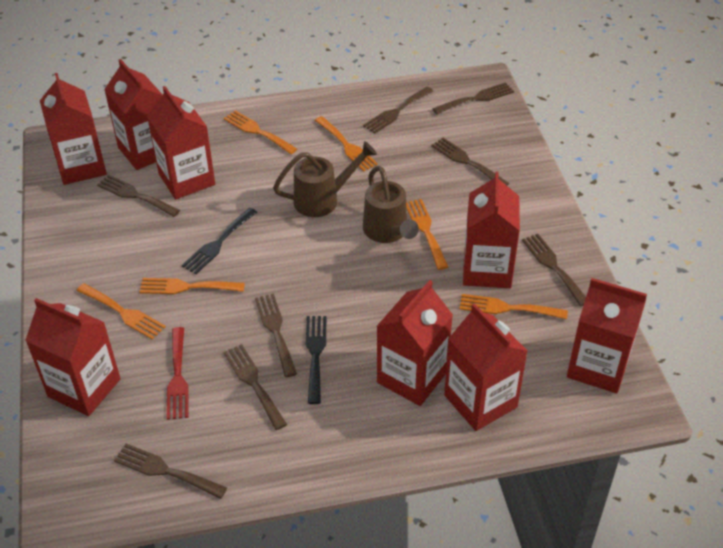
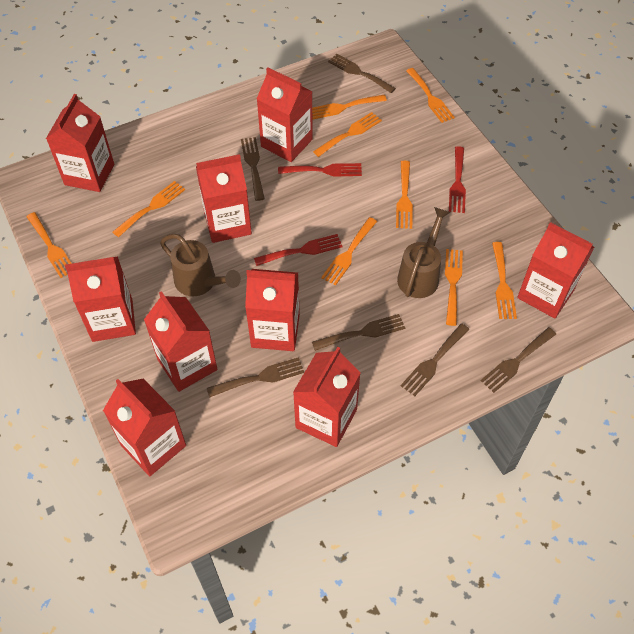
black fork: 2 -> 0
brown fork: 8 -> 6
orange fork: 6 -> 9
red carton: 8 -> 9
red fork: 1 -> 3

